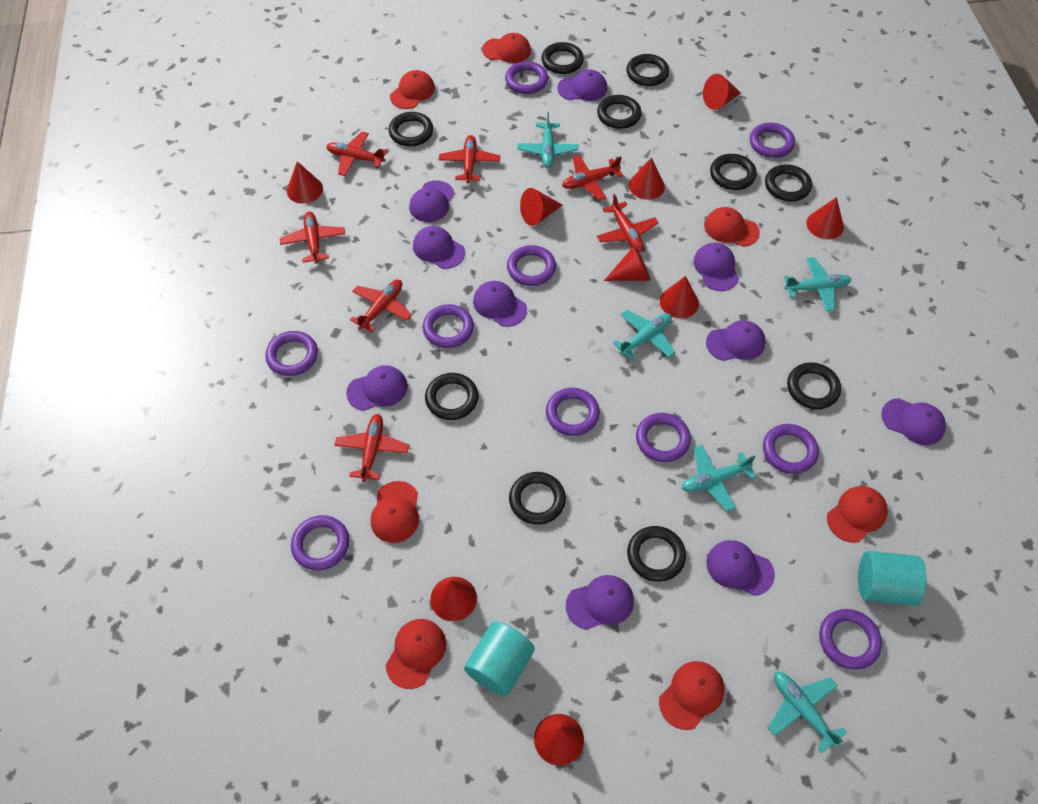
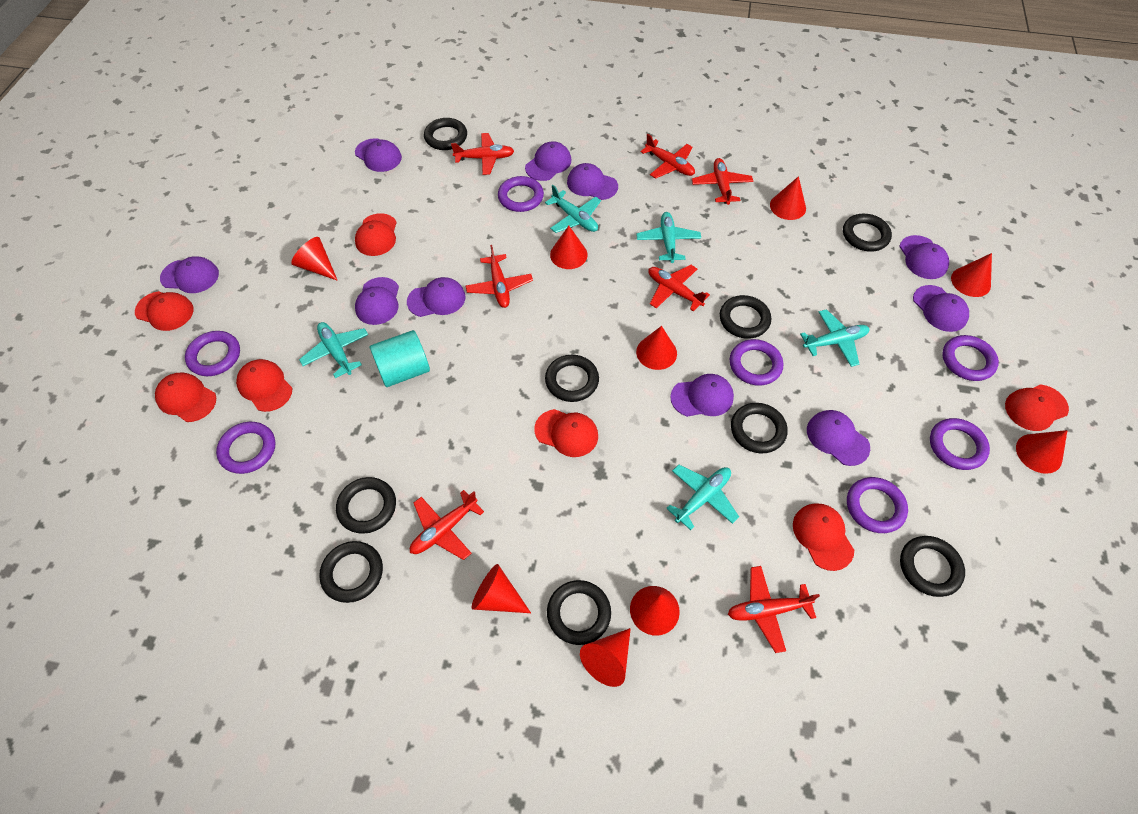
black ring: 10 -> 9
purple ring: 10 -> 7
turquoise cylinder: 2 -> 1

